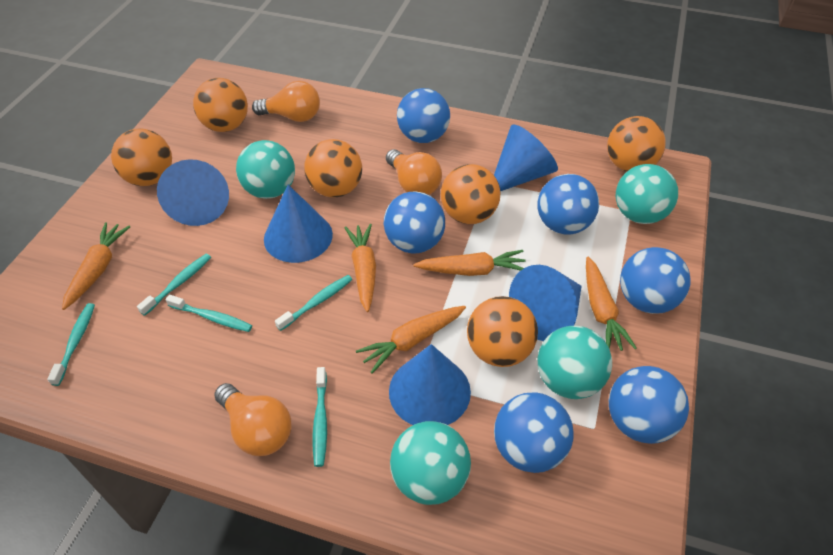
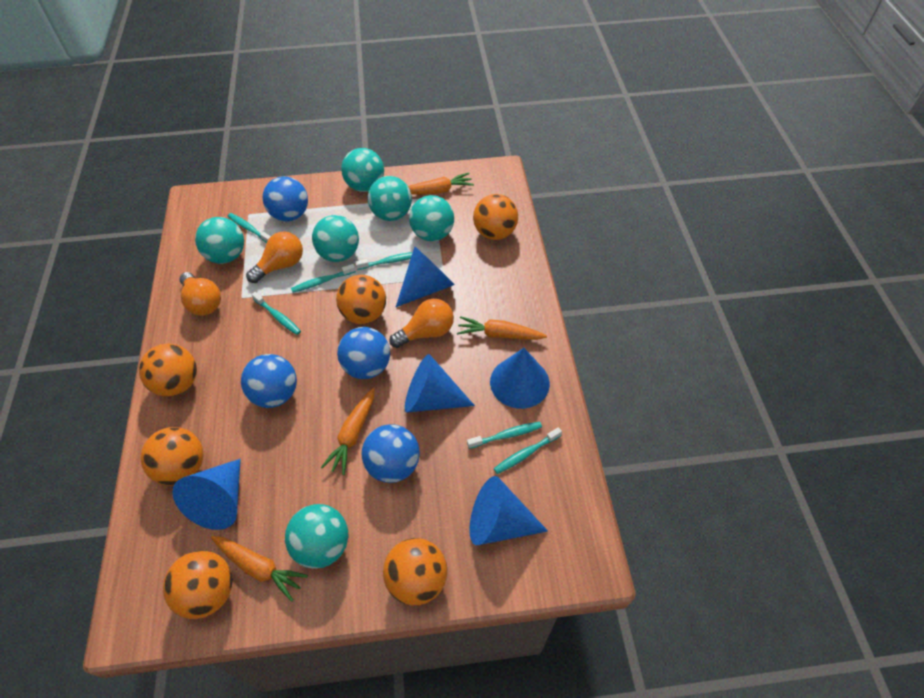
blue ball: 6 -> 4
orange carrot: 5 -> 4
turquoise ball: 4 -> 6
turquoise toothbrush: 5 -> 6

